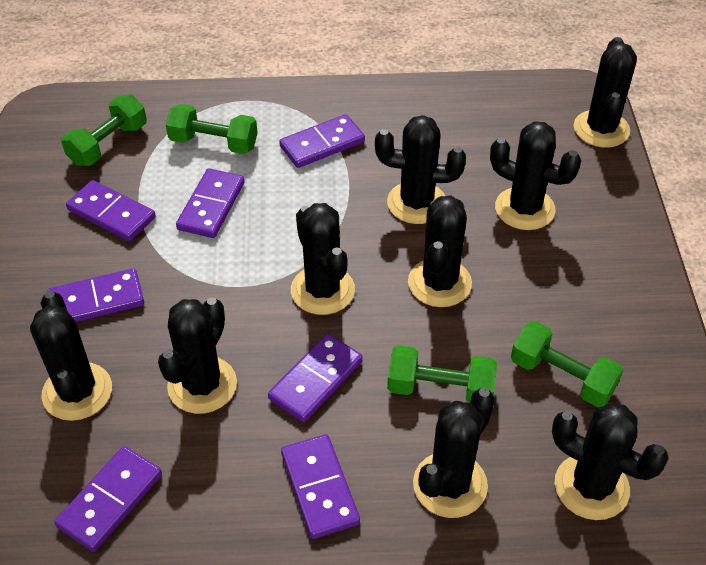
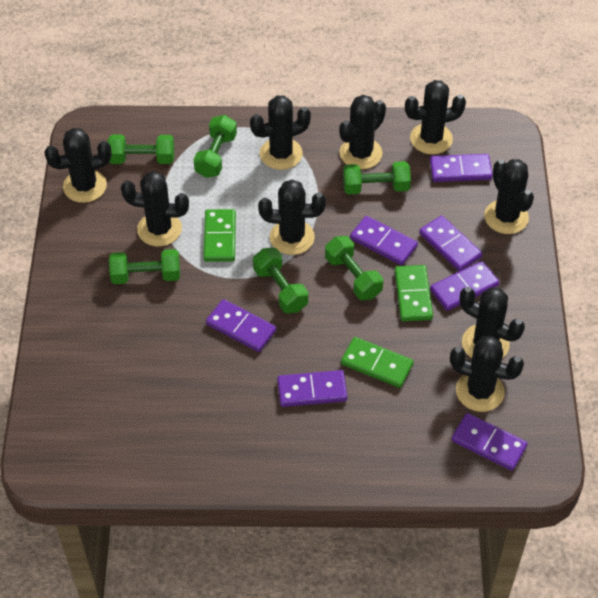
green domino: 0 -> 3
green dumbbell: 4 -> 6

